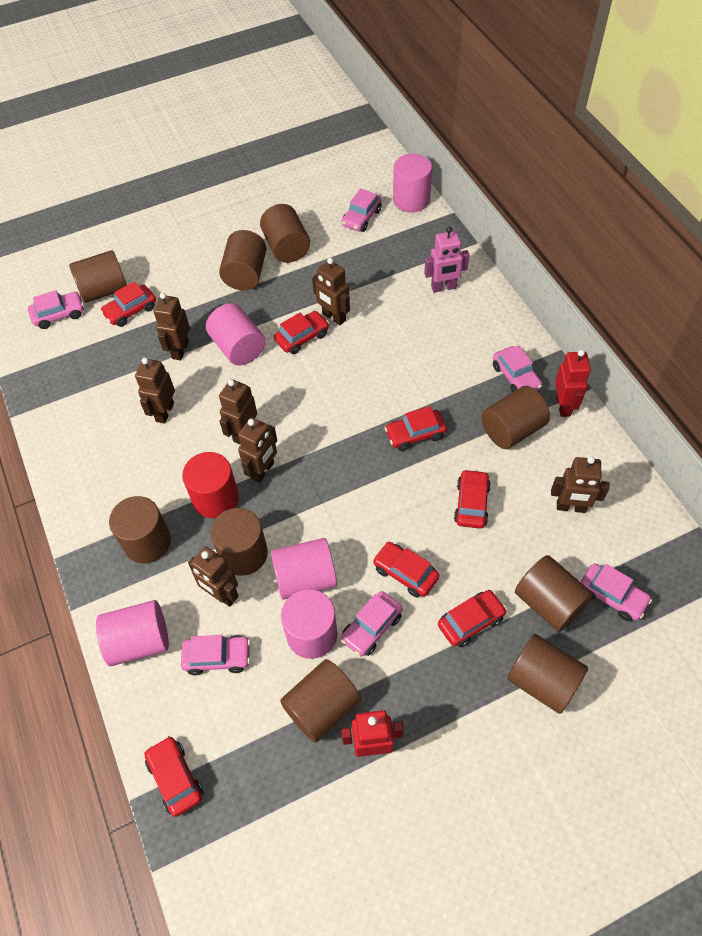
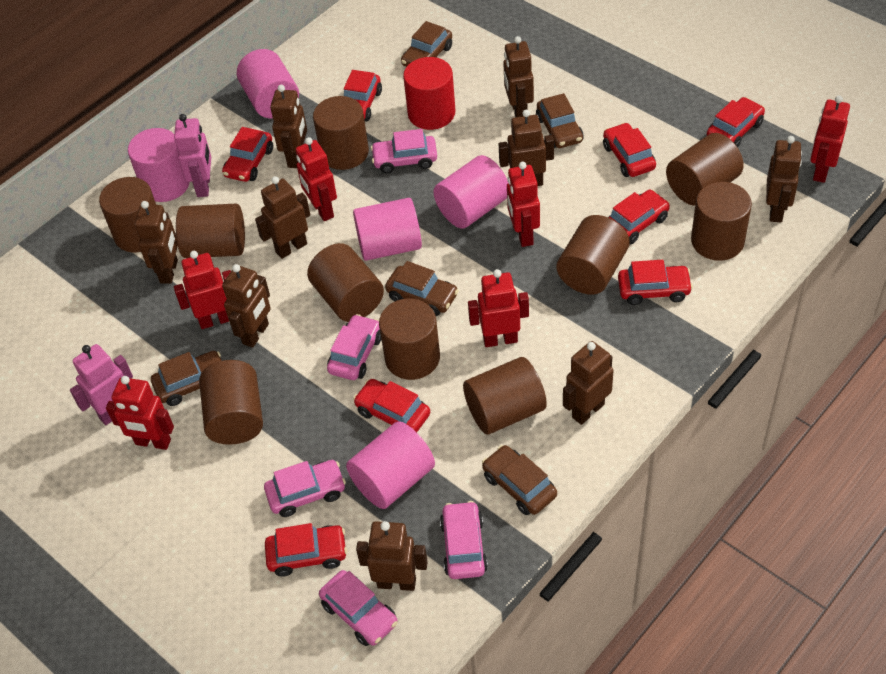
brown car: 0 -> 5
brown cylinder: 9 -> 10
brown robot: 7 -> 9
pink car: 6 -> 5
pink robot: 1 -> 2
red car: 7 -> 8
red robot: 2 -> 6

